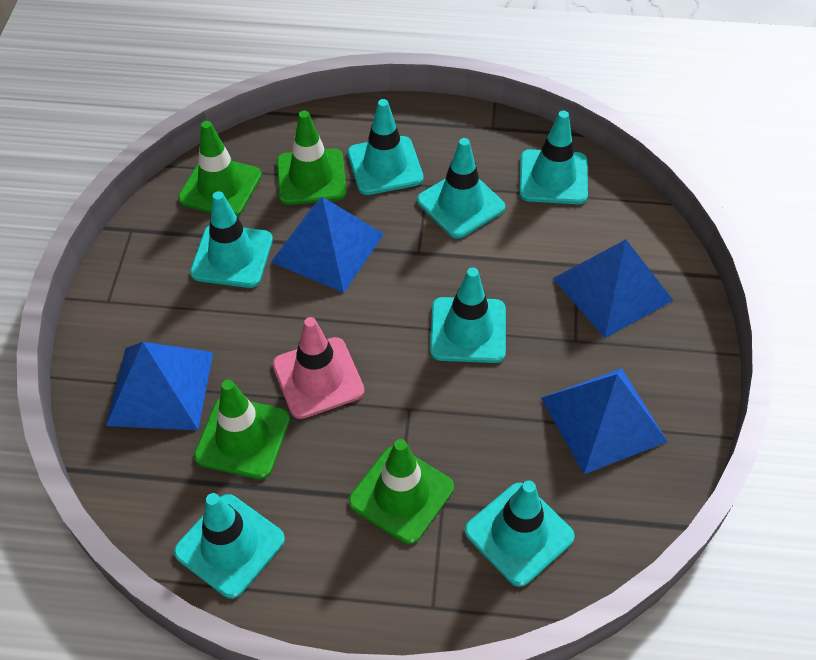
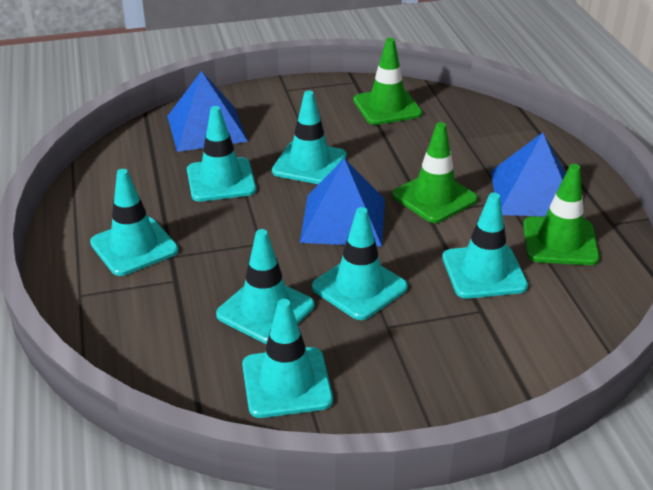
blue pyramid: 4 -> 3
green traffic cone: 4 -> 3
pink traffic cone: 1 -> 0

